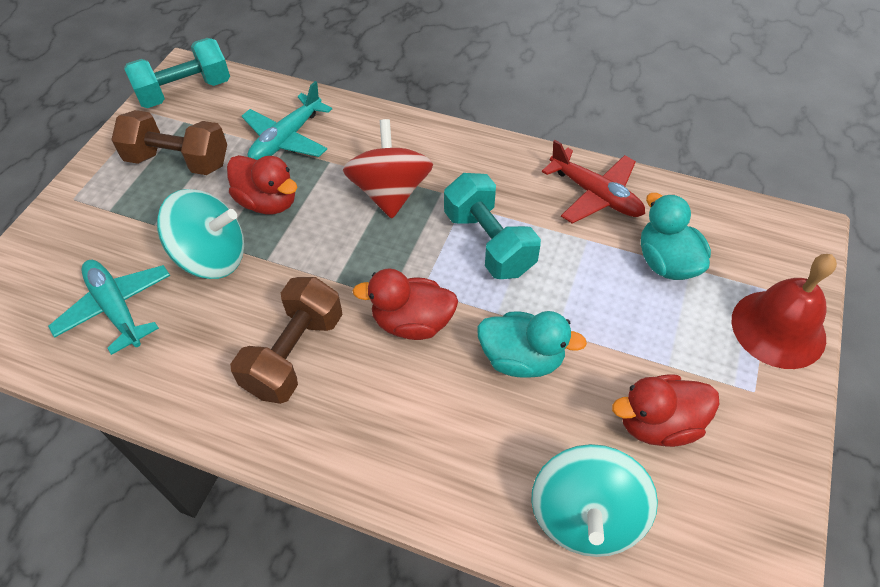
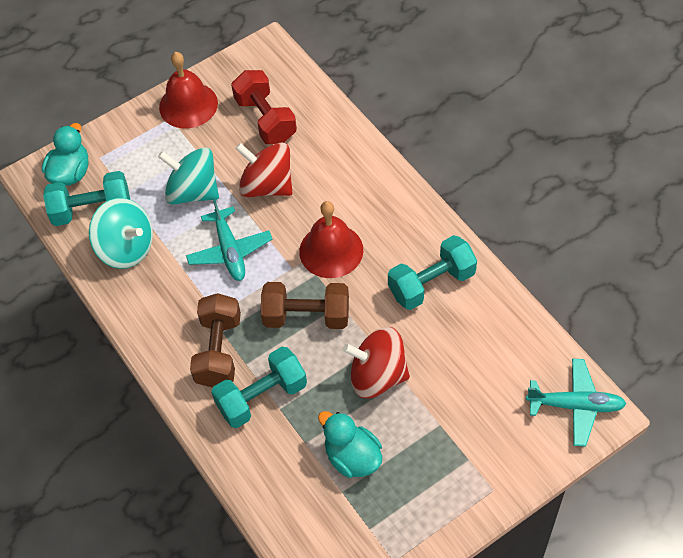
red bell: 1 -> 2
red duck: 3 -> 0
red dumbbell: 0 -> 1
red plane: 1 -> 0
red spinning top: 1 -> 2
turquoise dumbbell: 2 -> 3

